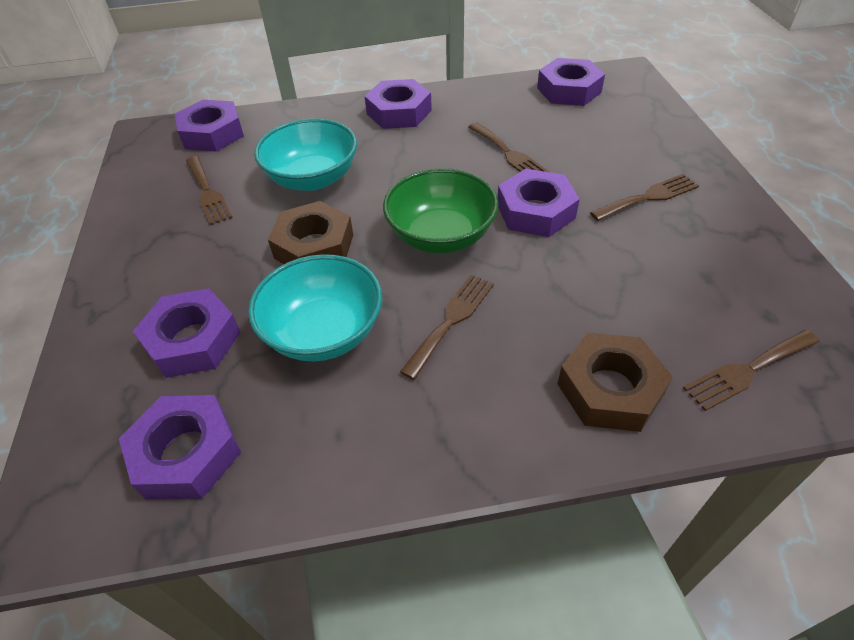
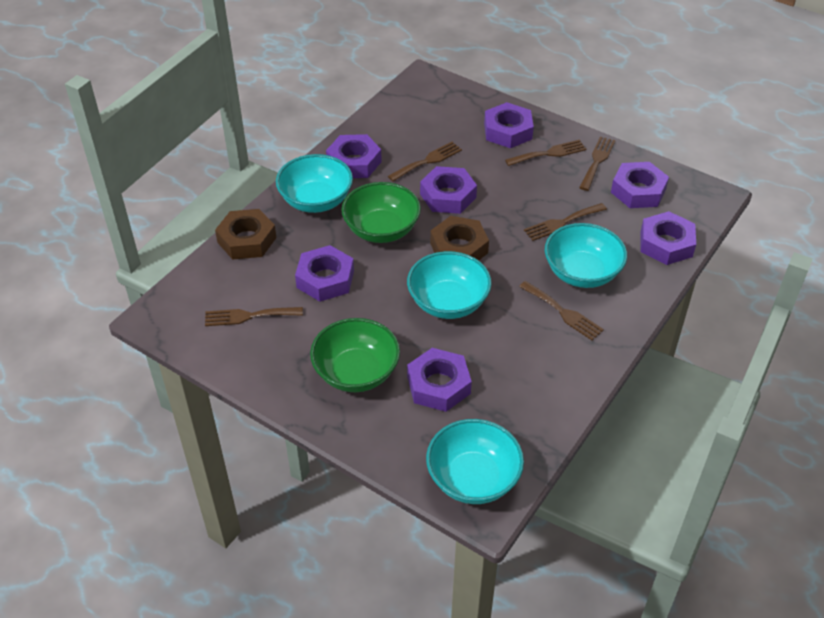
brown fork: 5 -> 6
green bowl: 1 -> 2
purple nut: 6 -> 7
turquoise bowl: 2 -> 4

